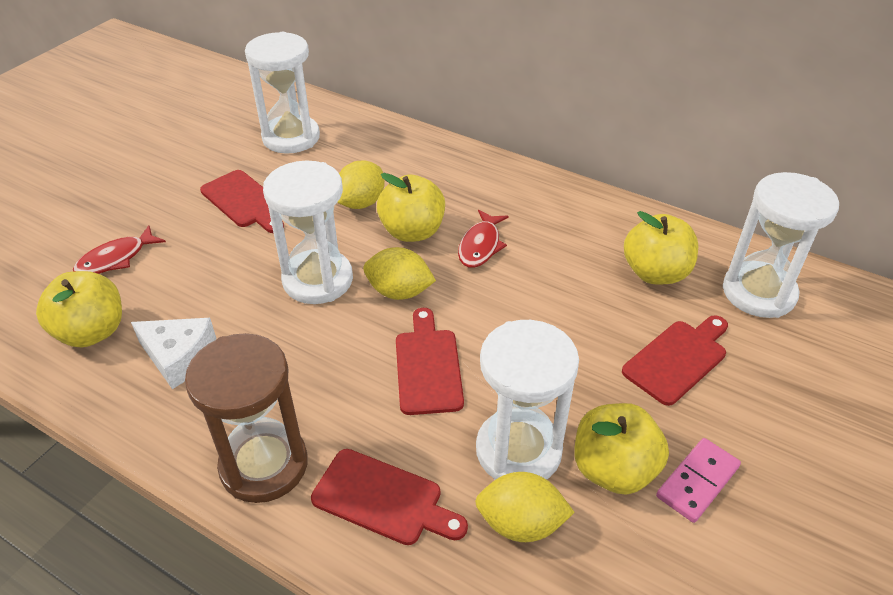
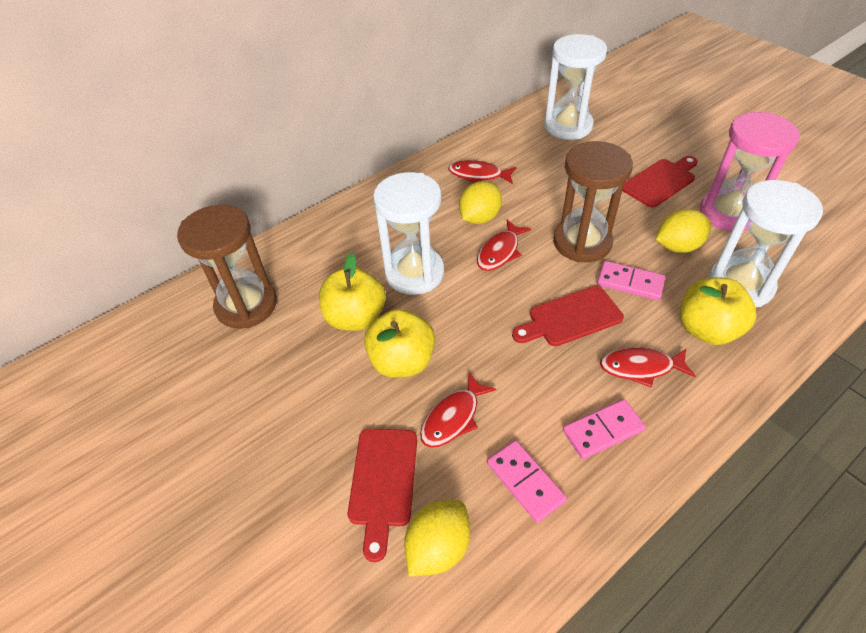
brown hourglass: 1 -> 2
pink domino: 1 -> 3
pink hourglass: 0 -> 1
red cutting board: 4 -> 3
red fish: 2 -> 4
white cheese: 1 -> 0
white hourglass: 4 -> 3
yellow apple: 4 -> 3

